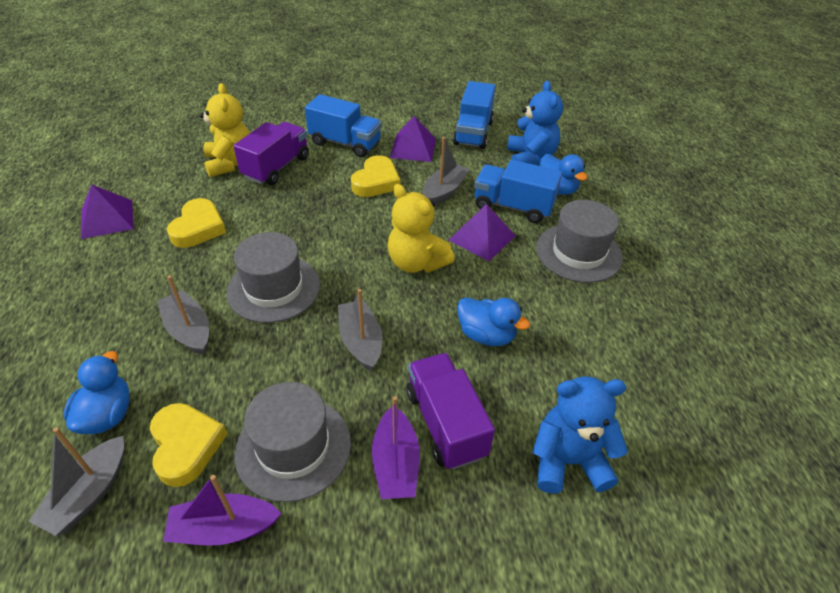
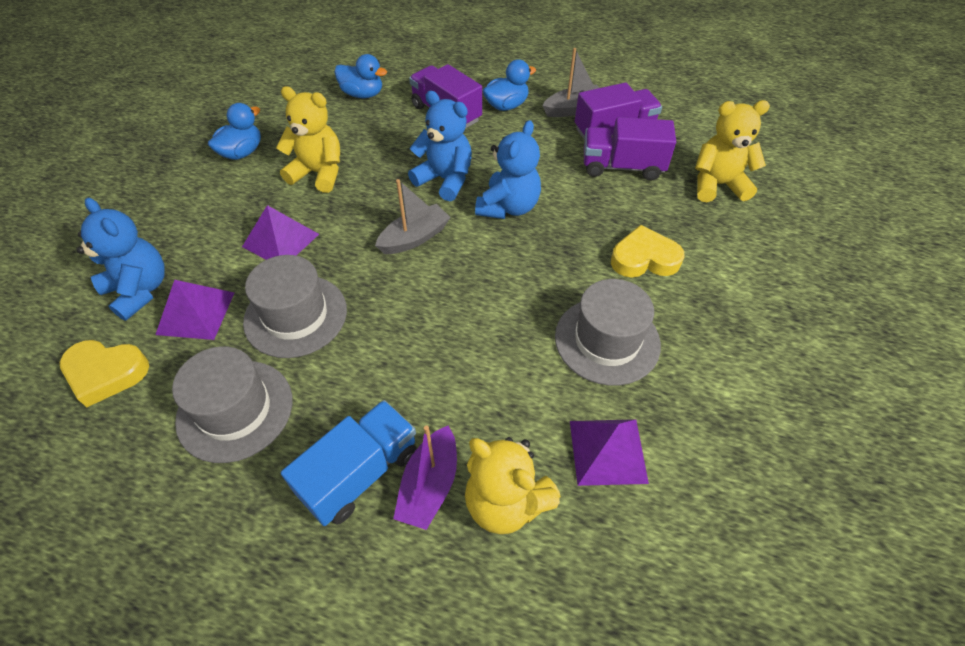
blue teddy bear: 2 -> 3
blue truck: 3 -> 1
grey boat: 4 -> 2
purple boat: 2 -> 1
purple truck: 2 -> 3
yellow heart: 3 -> 2
yellow teddy bear: 2 -> 3

